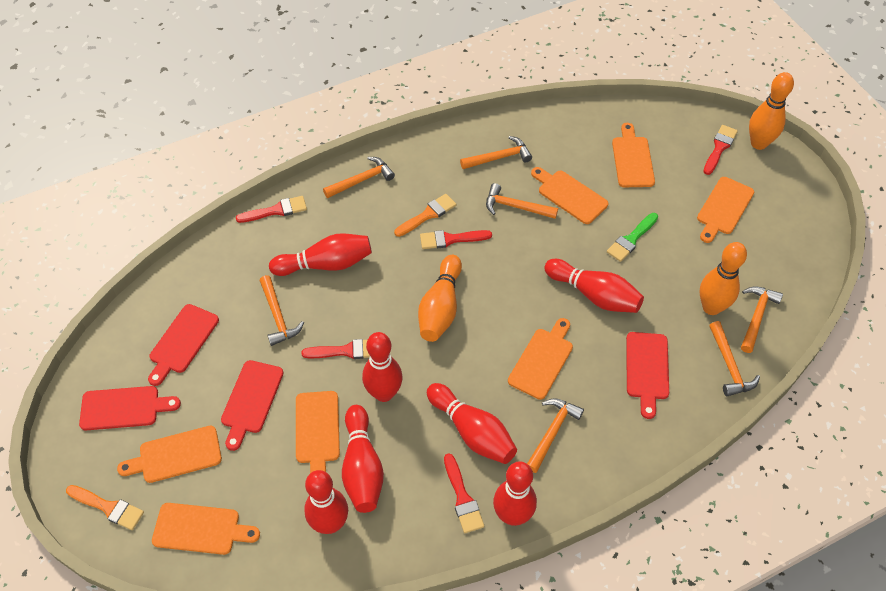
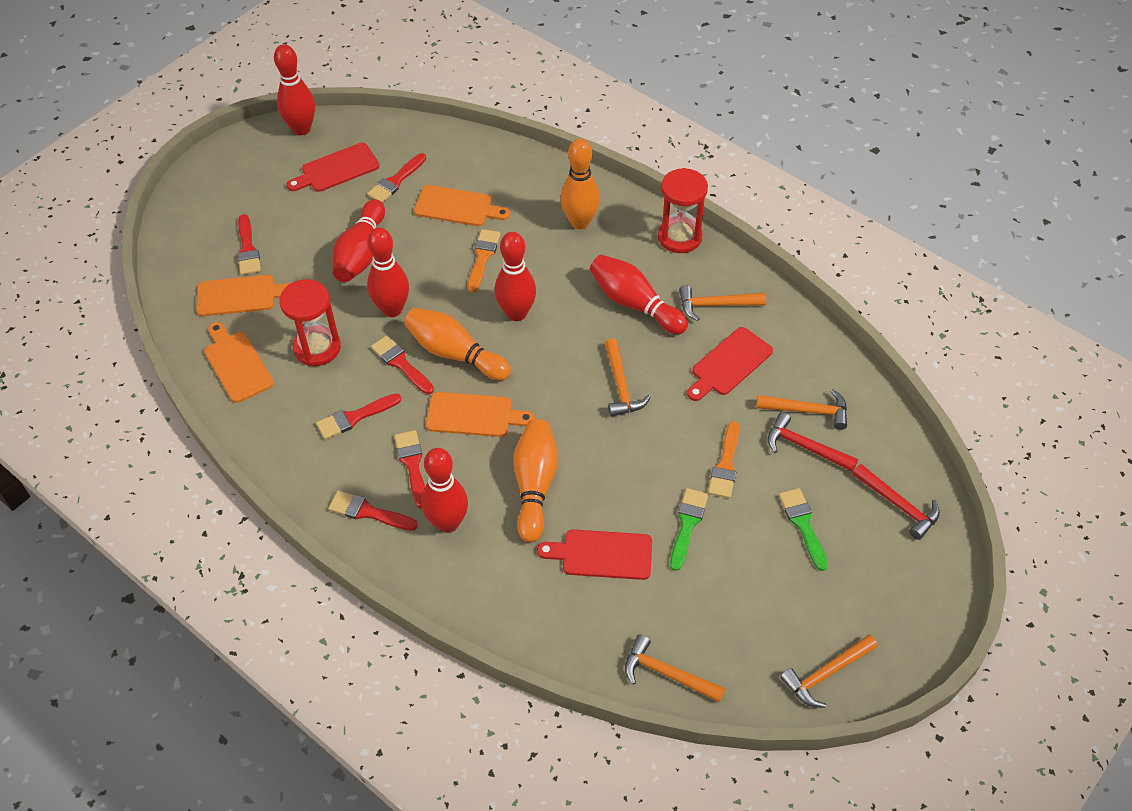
green brush: 1 -> 2
orange cutting board: 7 -> 4
orange hammer: 7 -> 5
red bowling pin: 7 -> 6
red brush: 5 -> 6
red cutting board: 4 -> 3
red hammer: 0 -> 2
red hourglass: 0 -> 2

